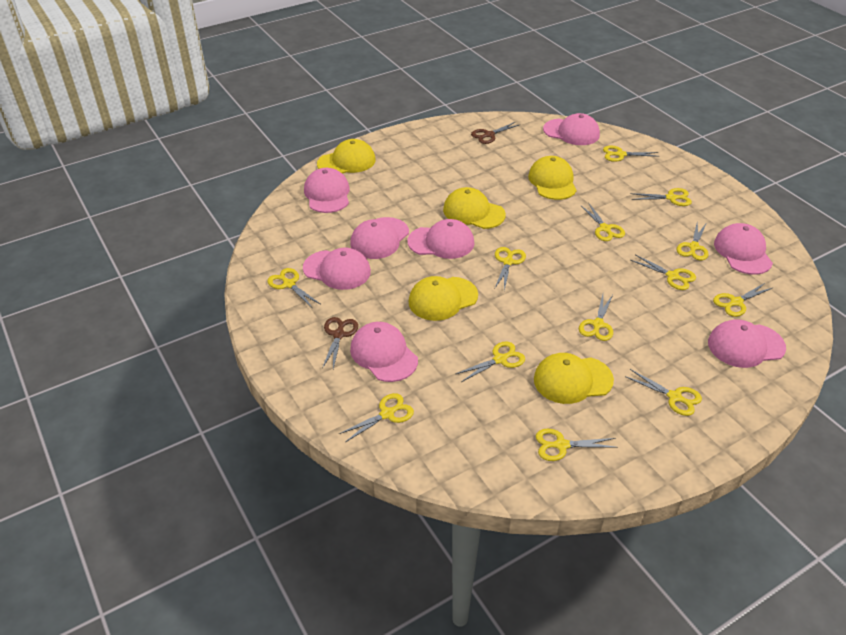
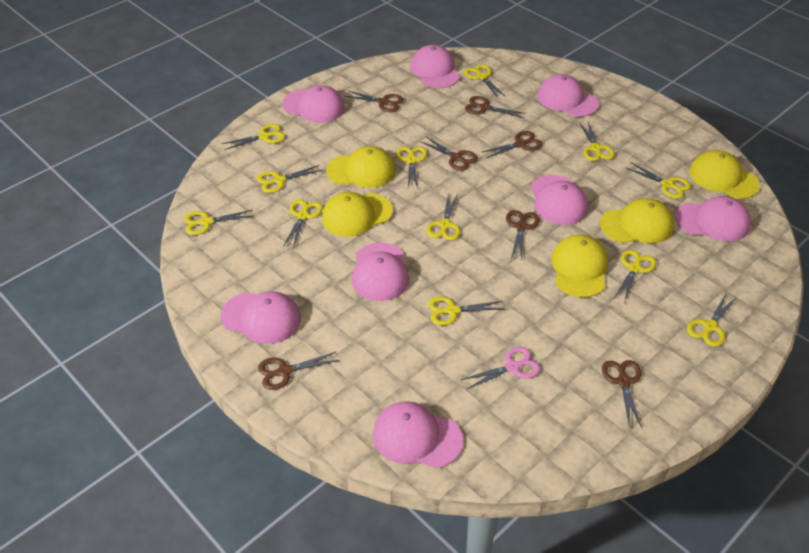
brown scissors: 2 -> 7
pink scissors: 0 -> 1
yellow scissors: 13 -> 12

